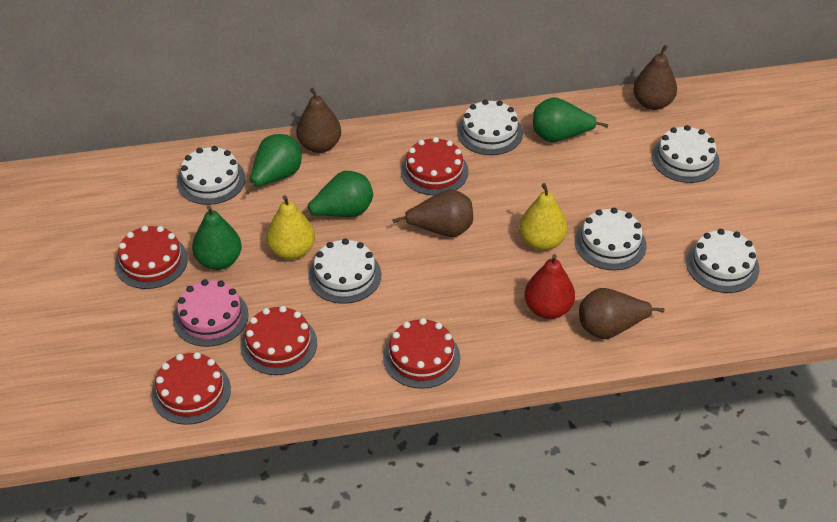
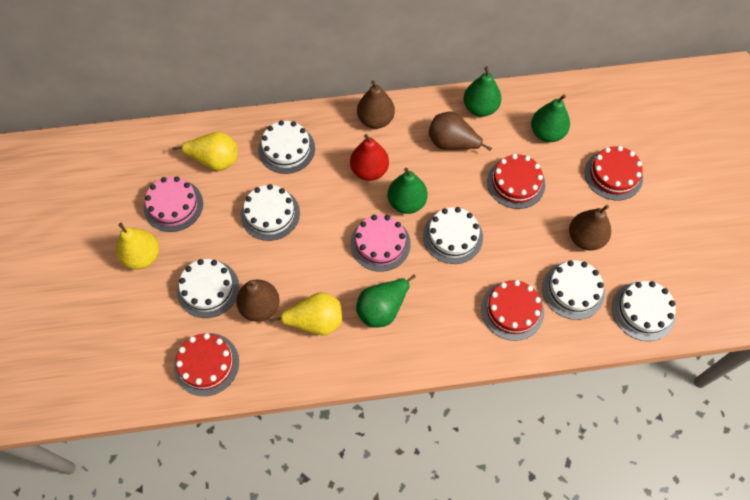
pink cake: 1 -> 2
red cake: 5 -> 4
yellow pear: 2 -> 3

